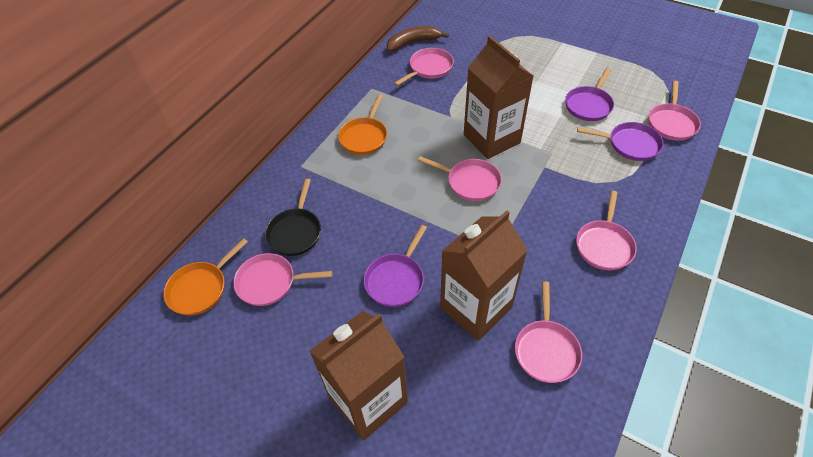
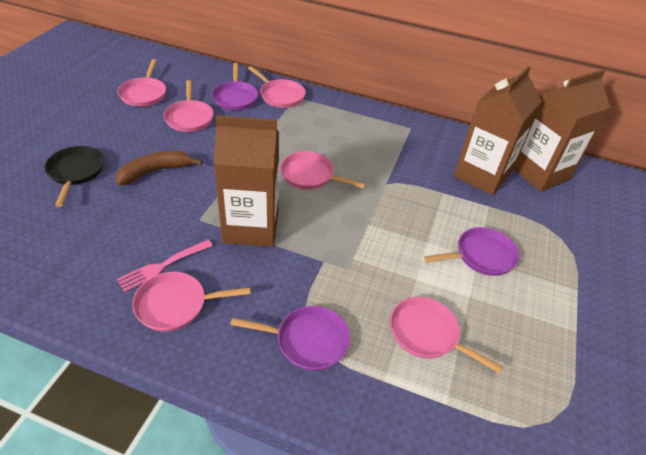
orange pan: 2 -> 0
pink fork: 0 -> 1

